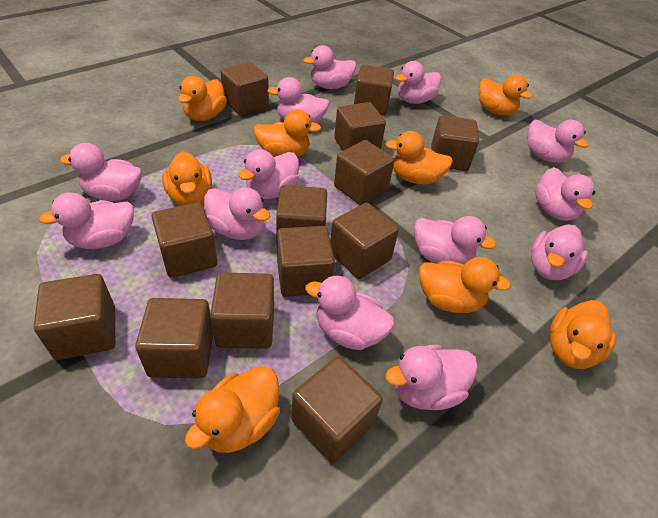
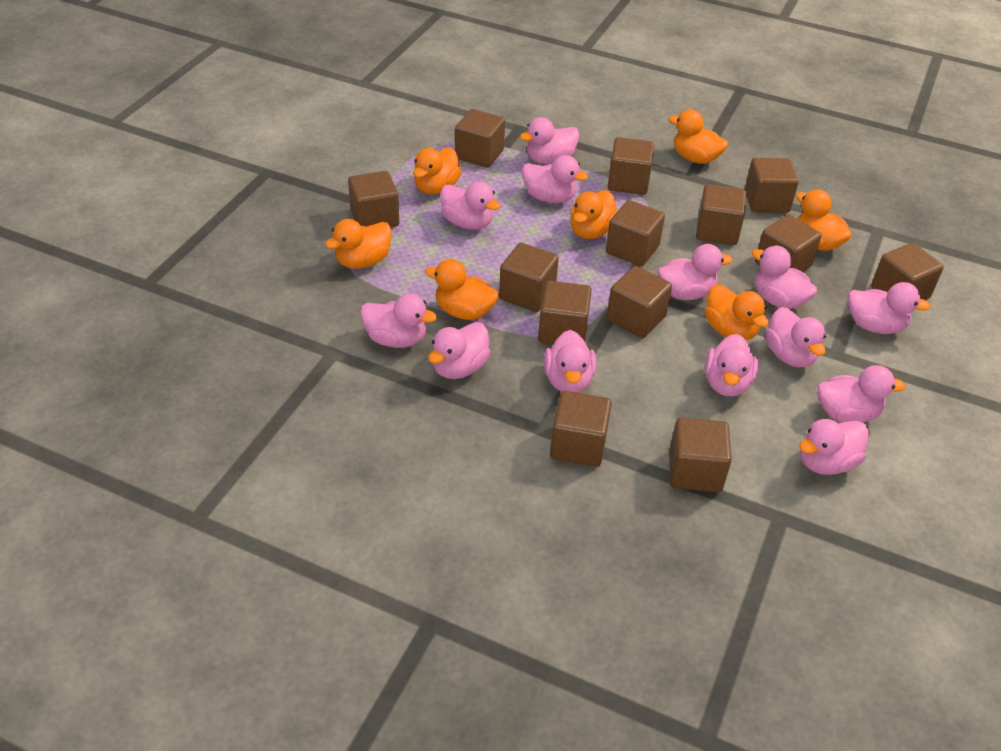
orange duck: 8 -> 7

